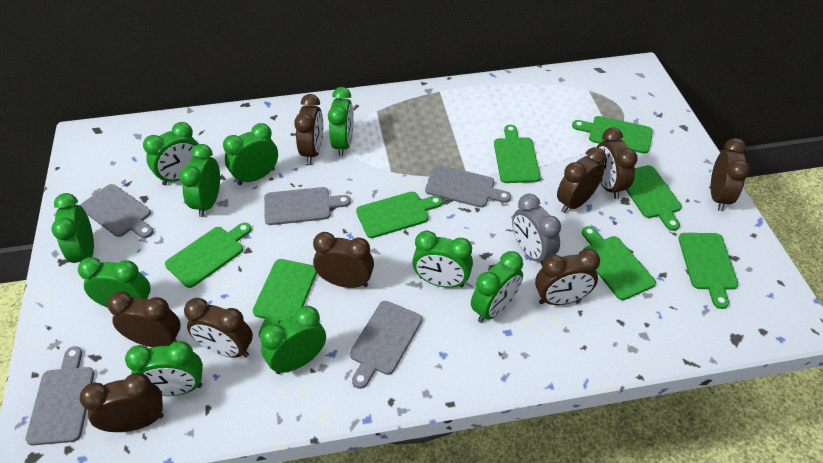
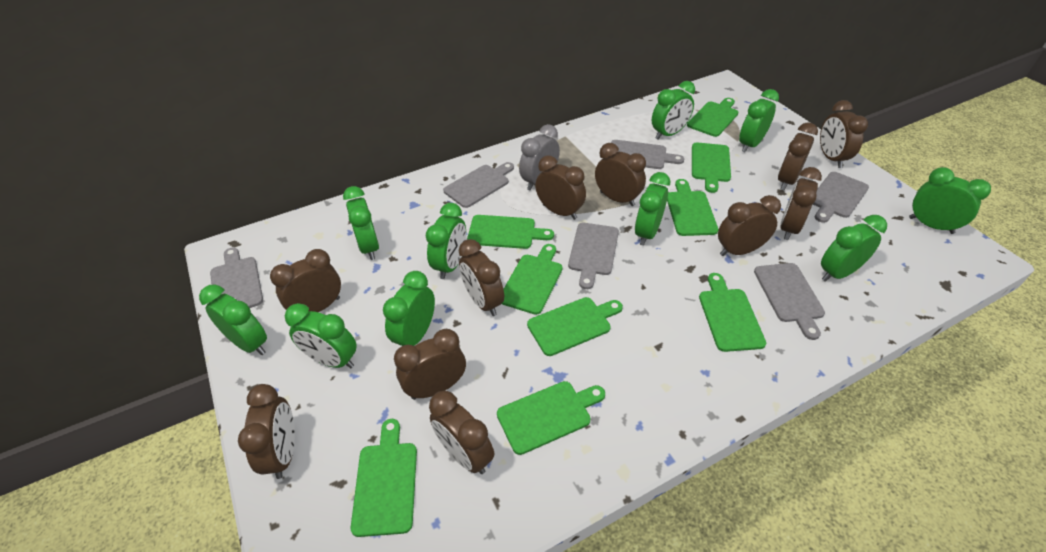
brown clock: 9 -> 11
green cutting board: 8 -> 9
grey cutting board: 5 -> 6

